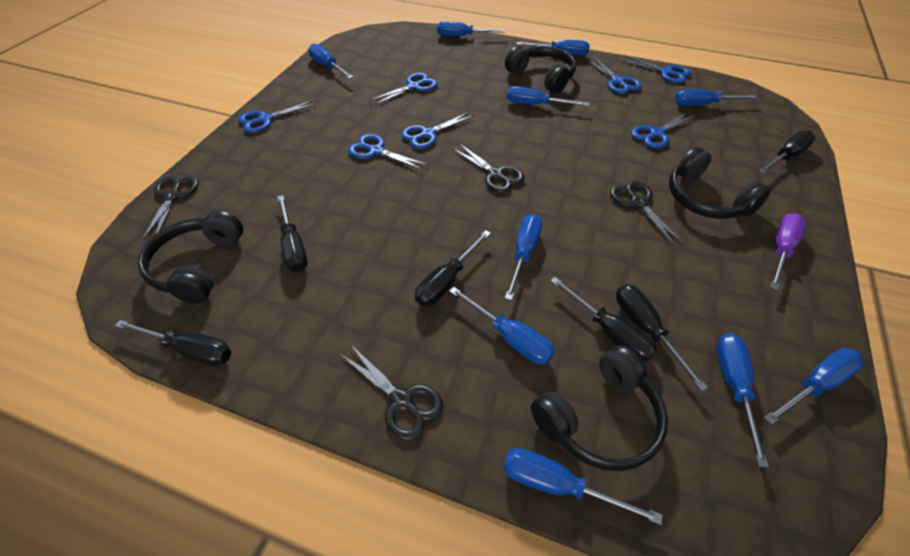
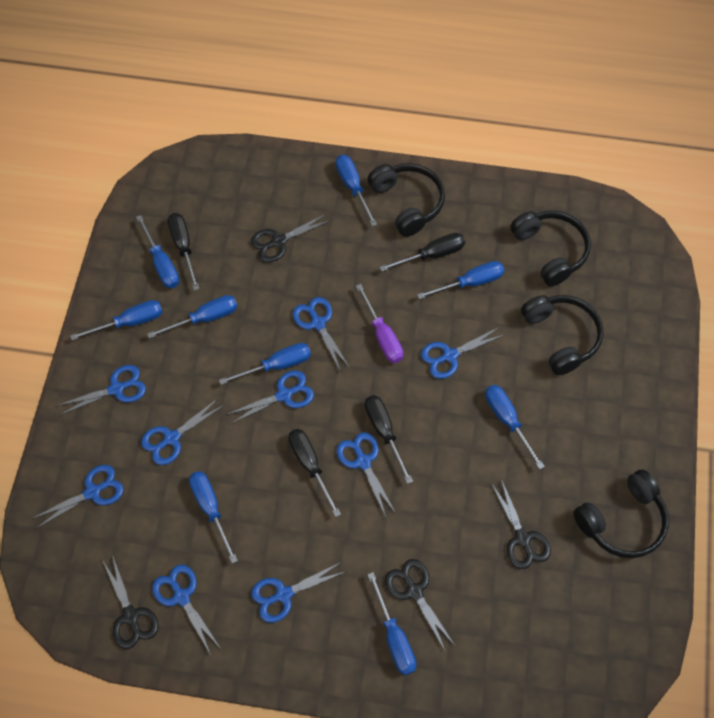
black screwdriver: 6 -> 4
blue scissors: 7 -> 9
blue screwdriver: 10 -> 9

